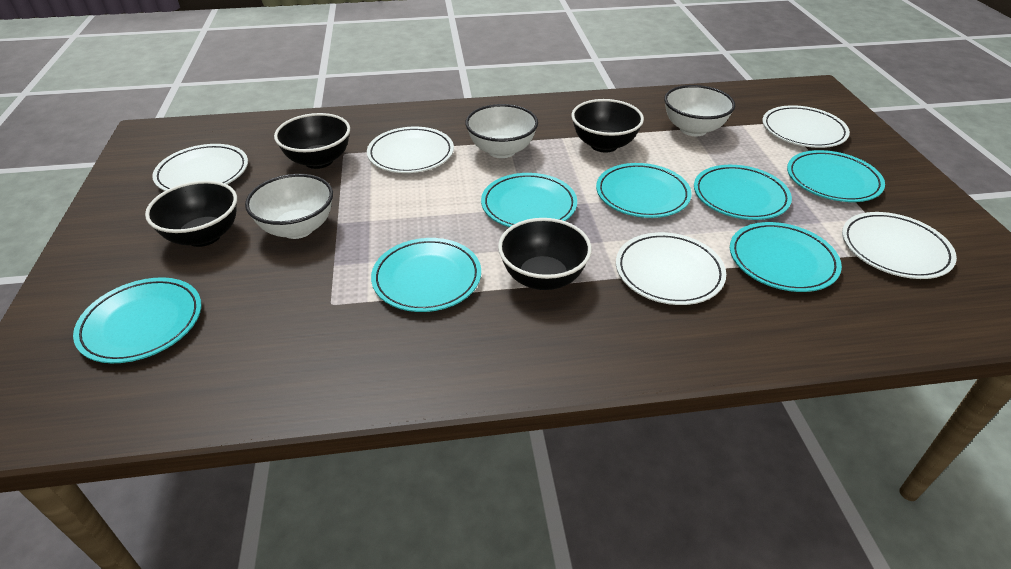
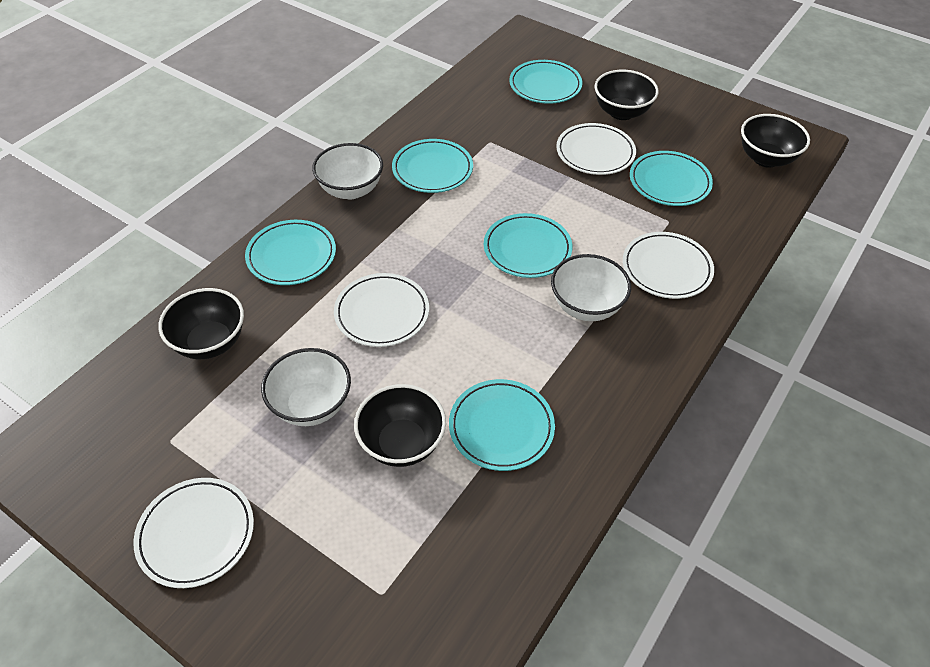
turquoise plate: 7 -> 6
white plate: 5 -> 4

